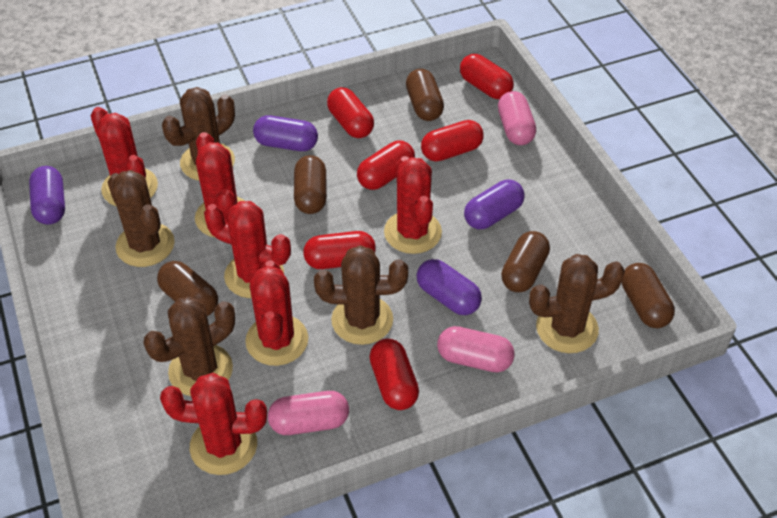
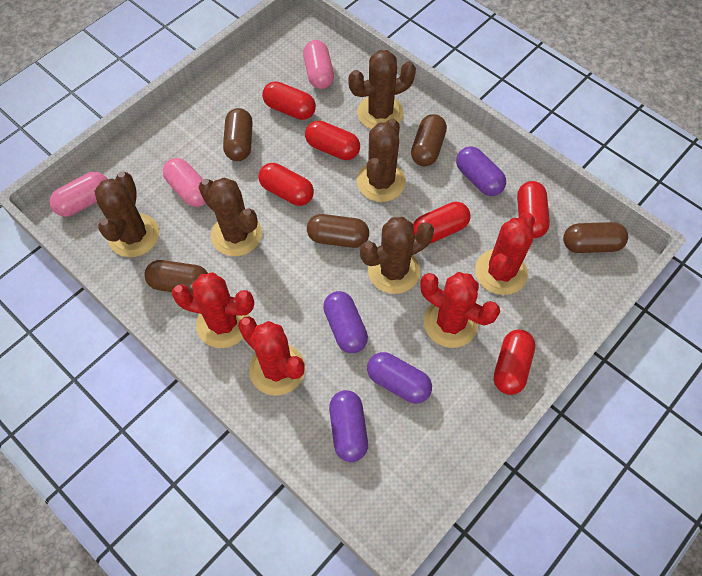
red cactus: 6 -> 4

